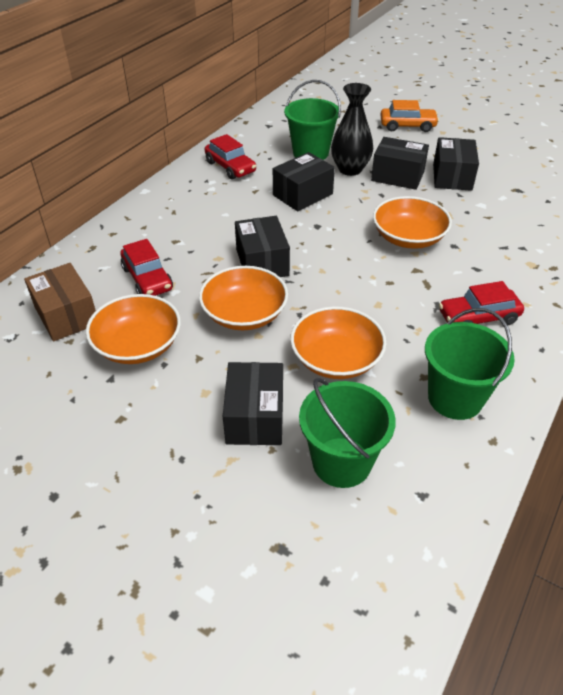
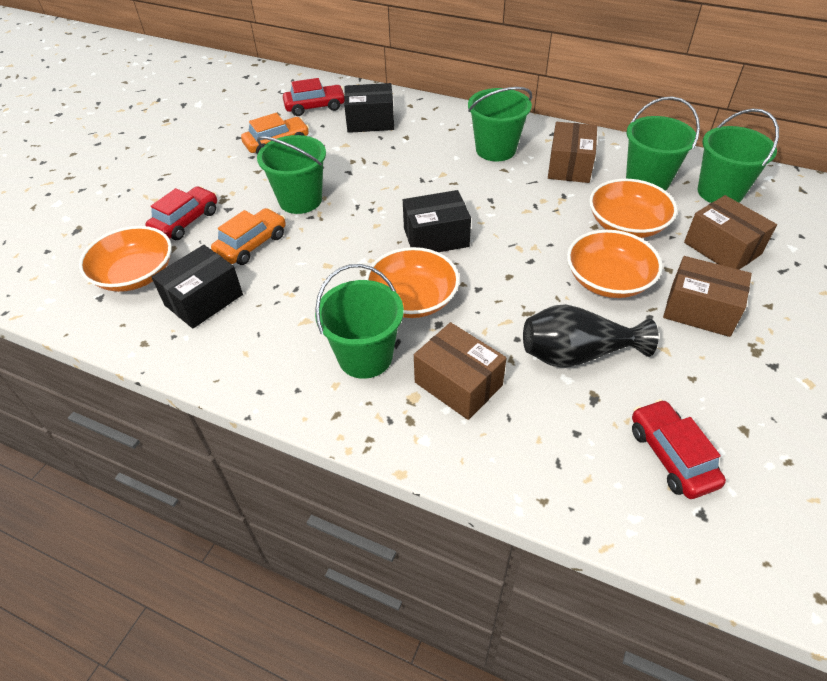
black box: 5 -> 3
brown box: 1 -> 4
green bucket: 3 -> 5
orange car: 1 -> 2

